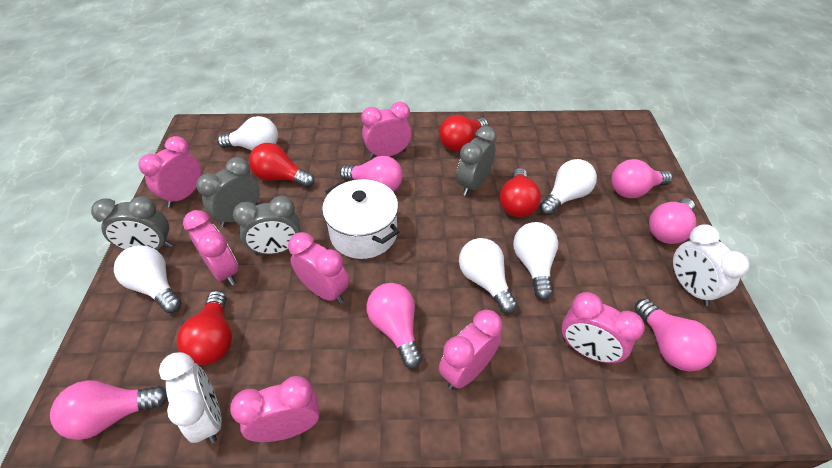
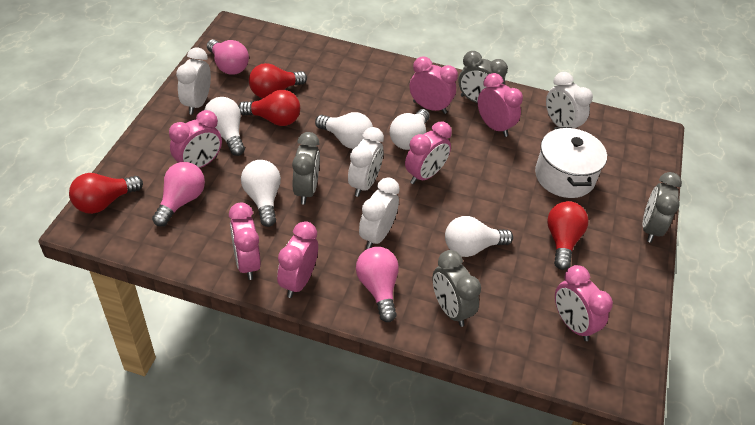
pink light bulb: 6 -> 3
white clock: 2 -> 4

